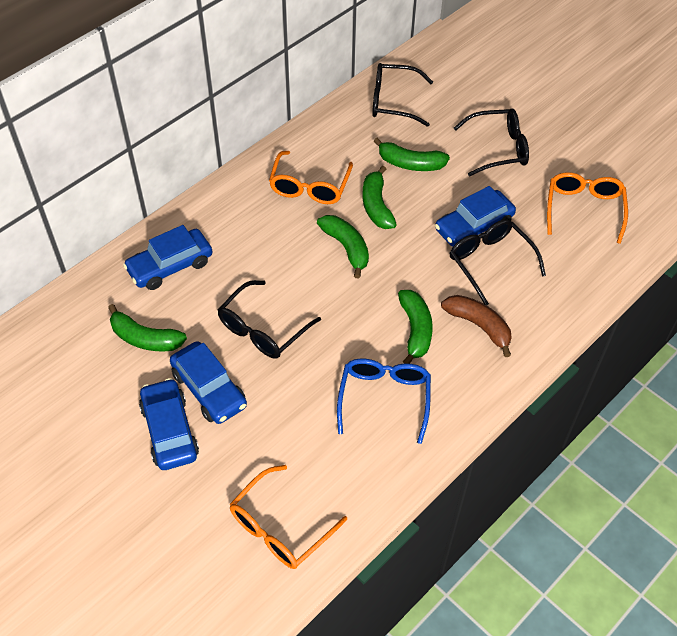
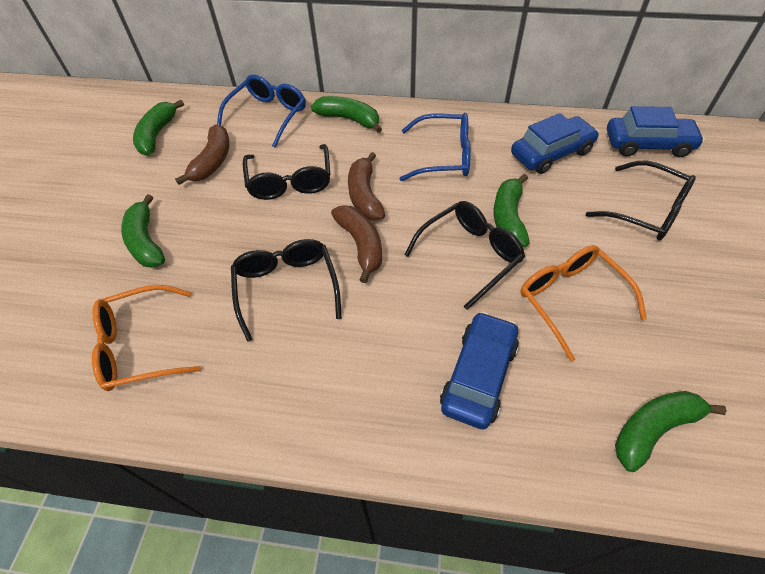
blue car: 4 -> 3
blue glasses: 1 -> 2
brown banana: 1 -> 3
orange glasses: 3 -> 2

